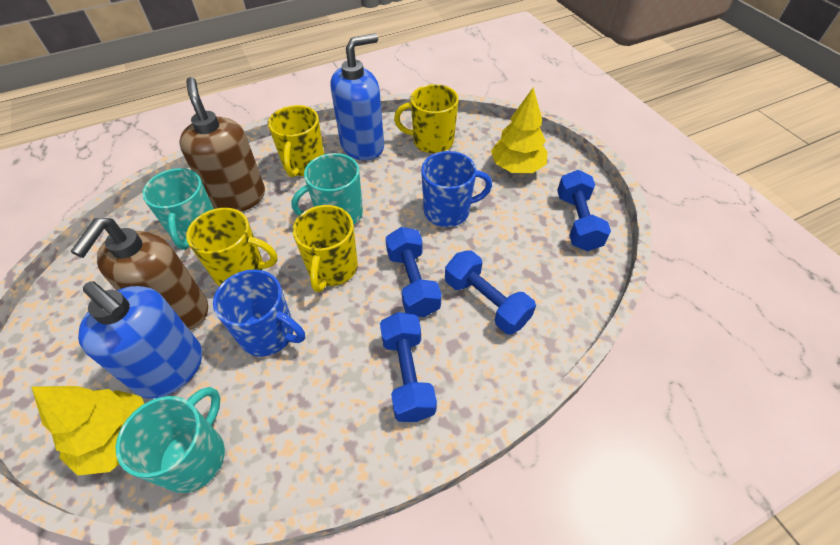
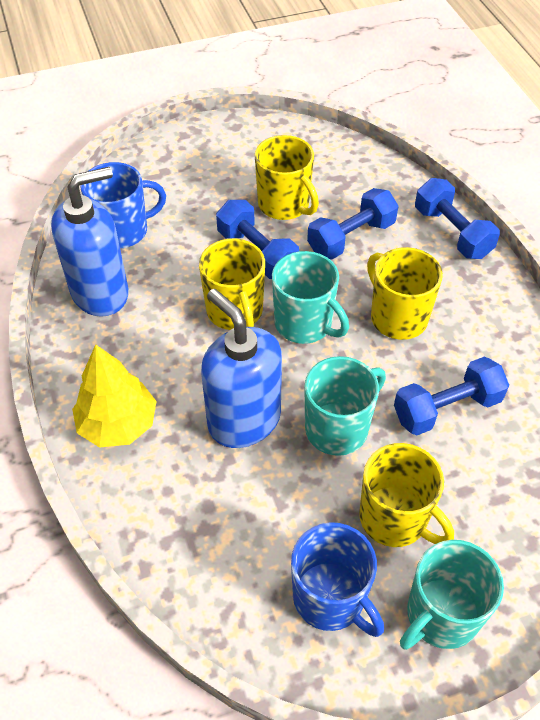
brown soap dispenser: 2 -> 0
yellow tree: 2 -> 1

